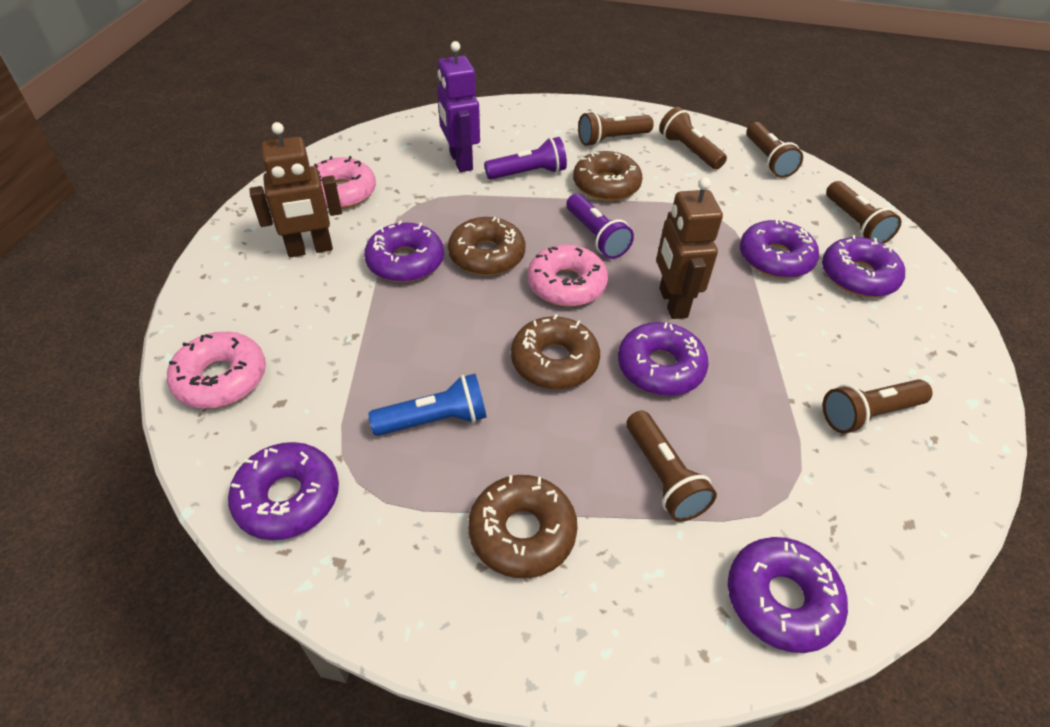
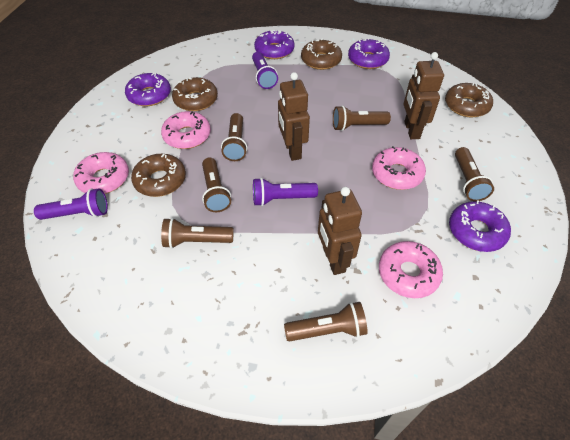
blue flashlight: 1 -> 0
brown robot: 2 -> 3
pink donut: 3 -> 4
purple donut: 6 -> 4
purple flashlight: 2 -> 3
purple robot: 1 -> 0

